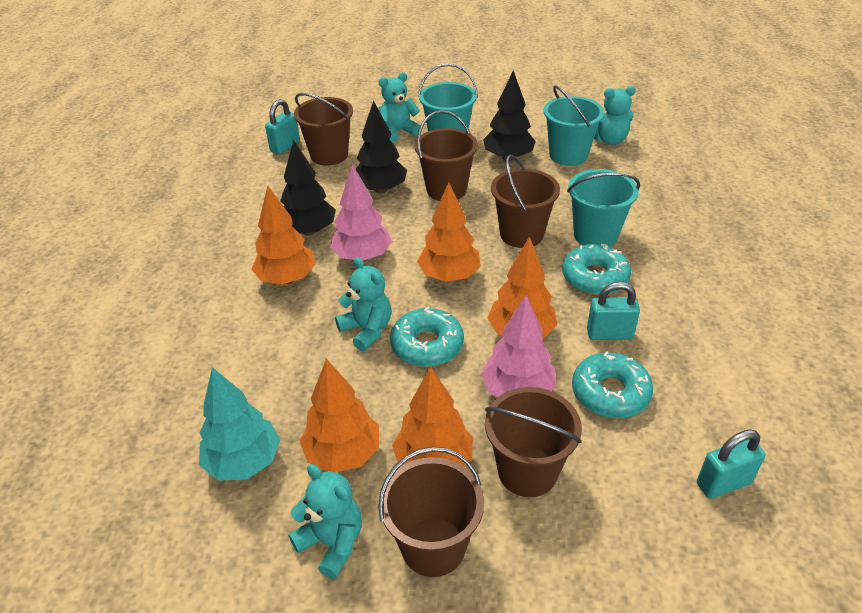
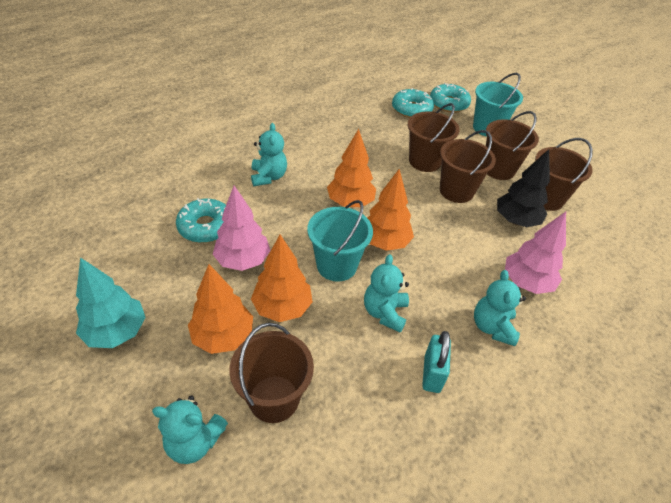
black tree: 3 -> 1
orange tree: 5 -> 4
turquoise bucket: 3 -> 2
turquoise padlock: 3 -> 1

